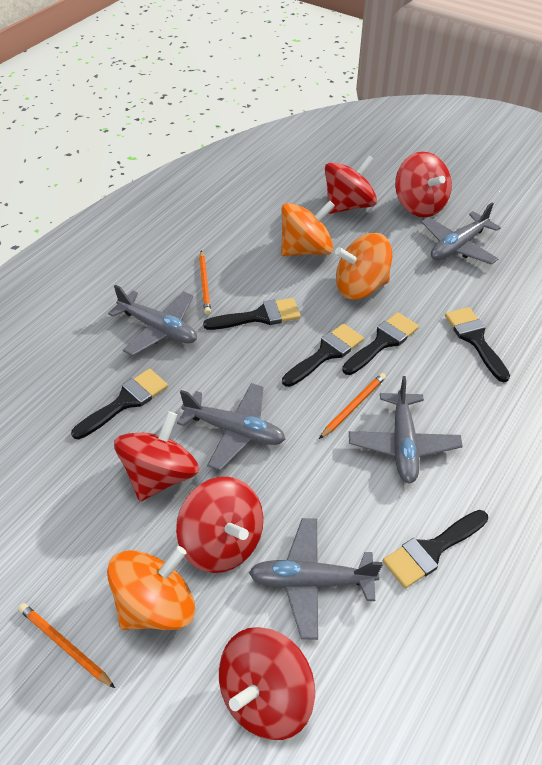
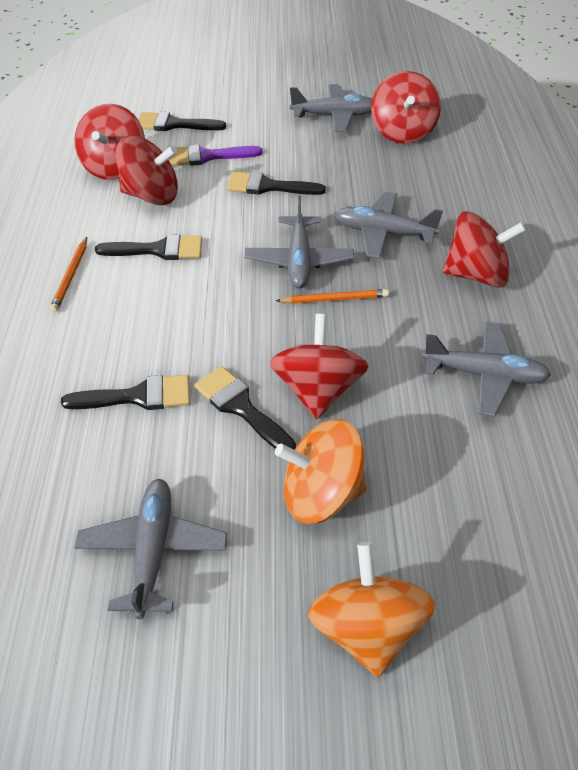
black brush: 6 -> 5
orange pencil: 3 -> 2
orange spinning top: 3 -> 2
purple brush: 0 -> 1

